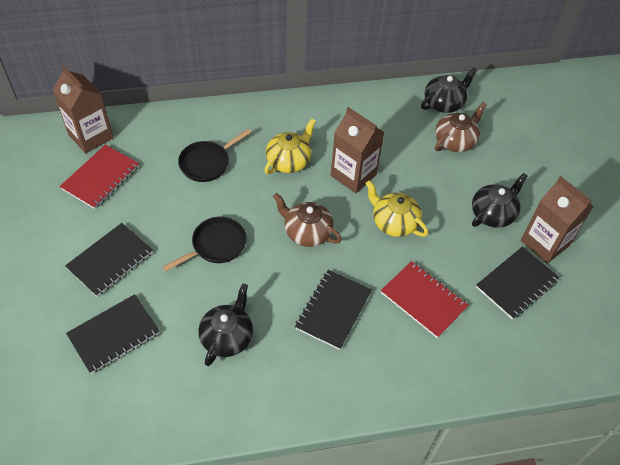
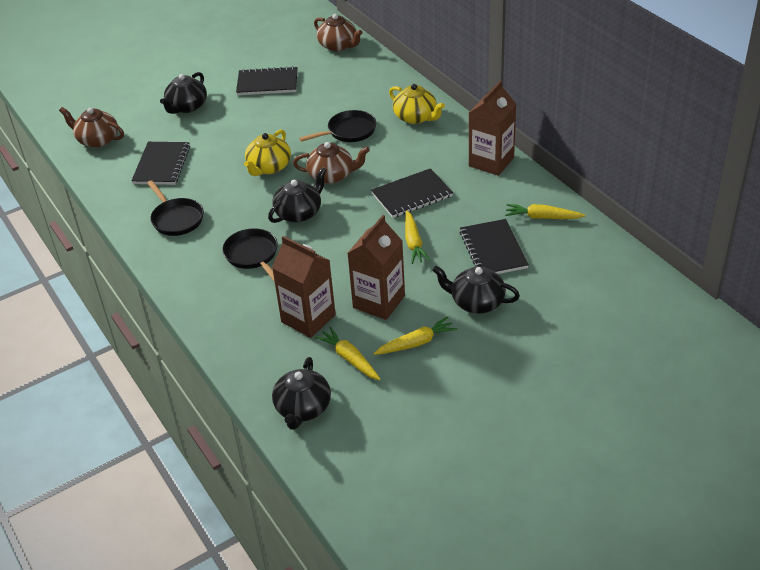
black pan: 2 -> 3
black teapot: 3 -> 4
brown teapot: 2 -> 3
red notebook: 2 -> 0
yellow carrot: 0 -> 4

